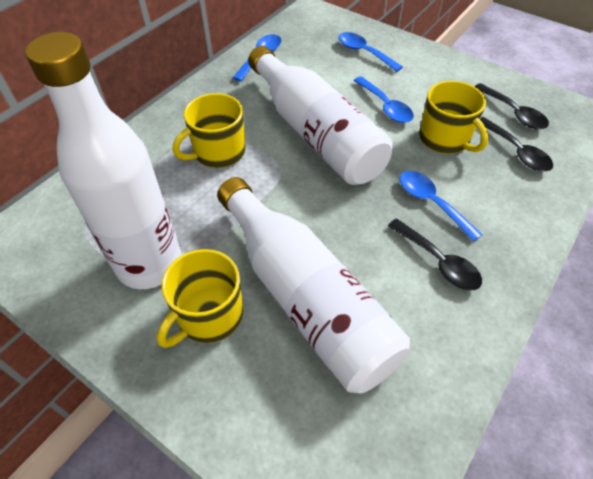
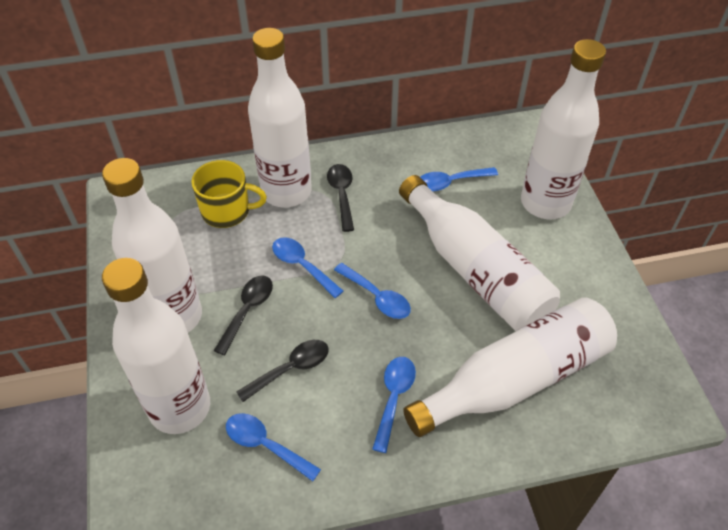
blue spoon: 4 -> 5
white bottle: 3 -> 6
yellow mug: 3 -> 1

